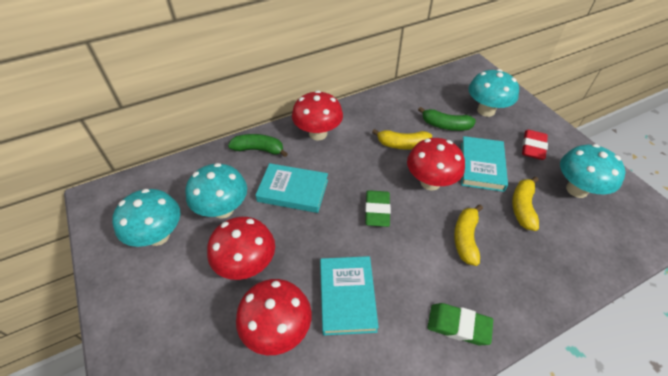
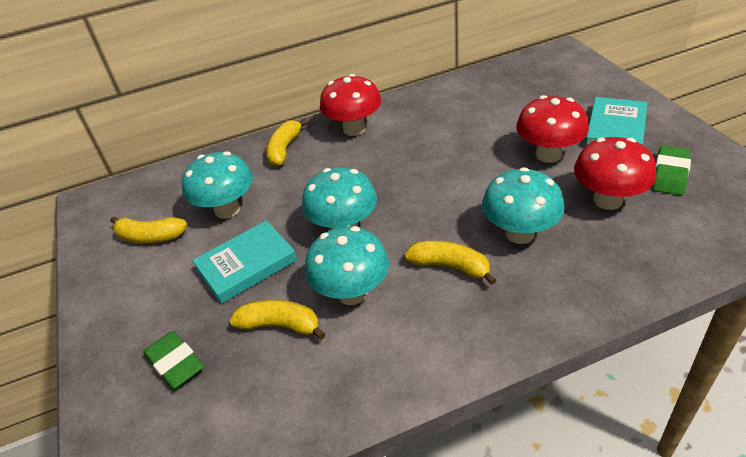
green banana: 2 -> 0
red eraser: 1 -> 0
red mushroom: 4 -> 3
turquoise book: 3 -> 2
yellow banana: 3 -> 4

